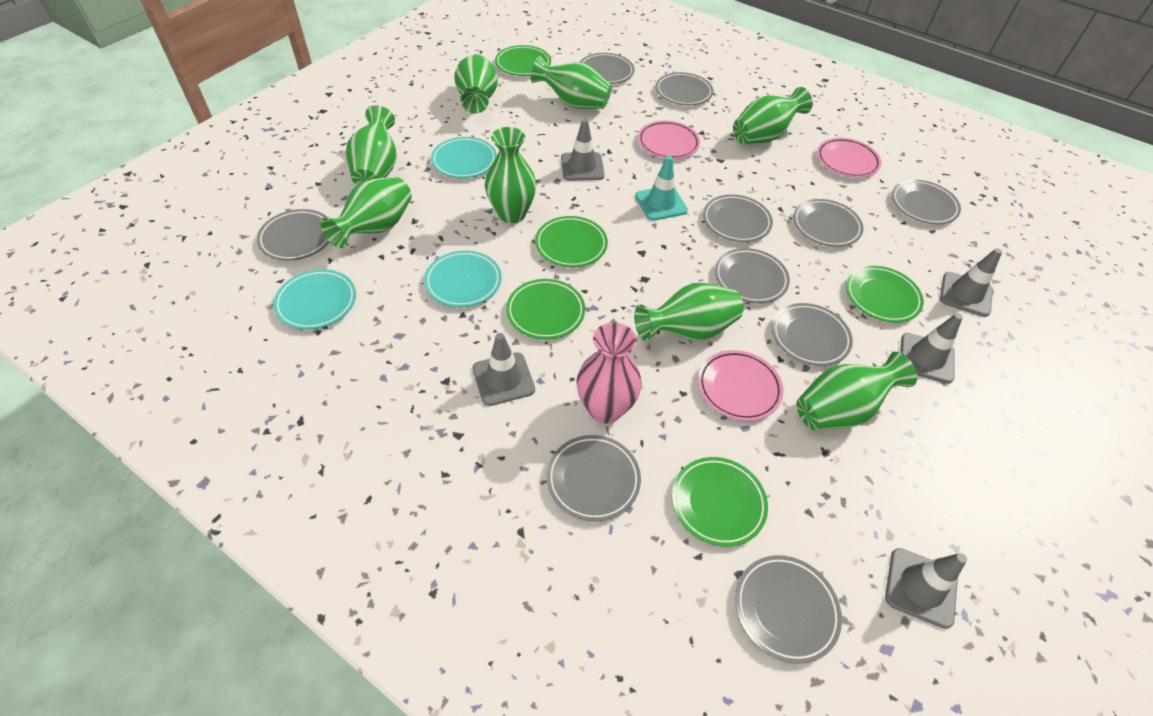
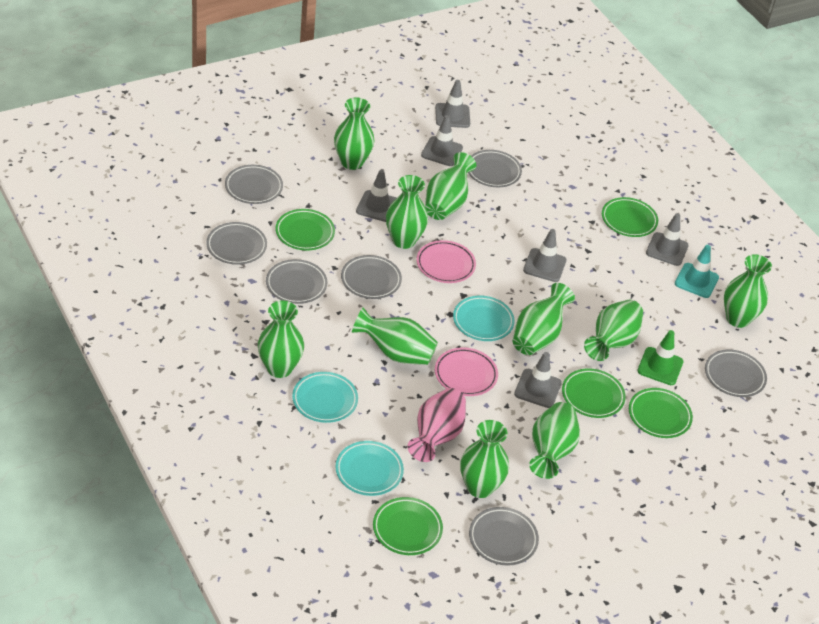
green traffic cone: 0 -> 1
green vase: 8 -> 10
grey plate: 10 -> 7
grey traffic cone: 5 -> 6
pink plate: 3 -> 2

